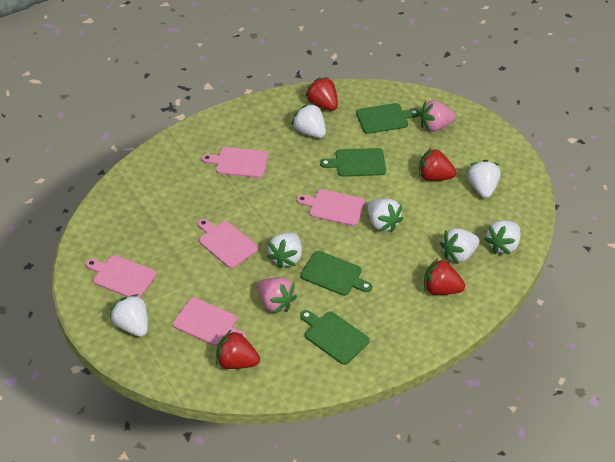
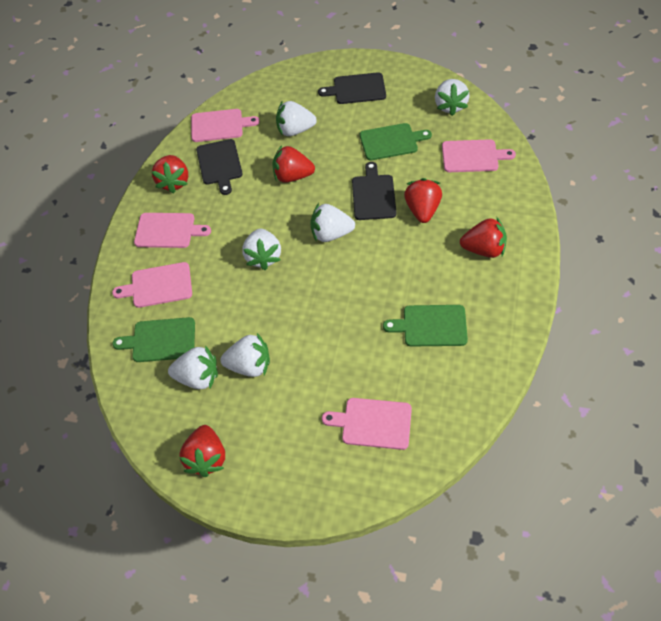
black cutting board: 0 -> 3
green cutting board: 4 -> 3
pink strawberry: 2 -> 0
red strawberry: 4 -> 5
white strawberry: 7 -> 6

